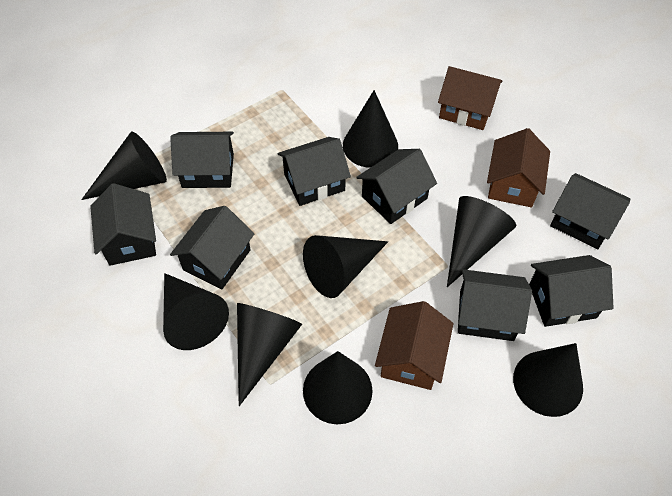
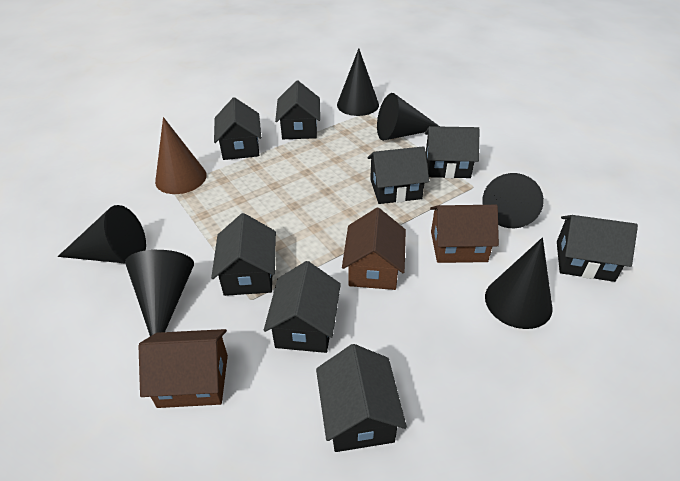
black cone: 8 -> 6
brown cone: 0 -> 1

